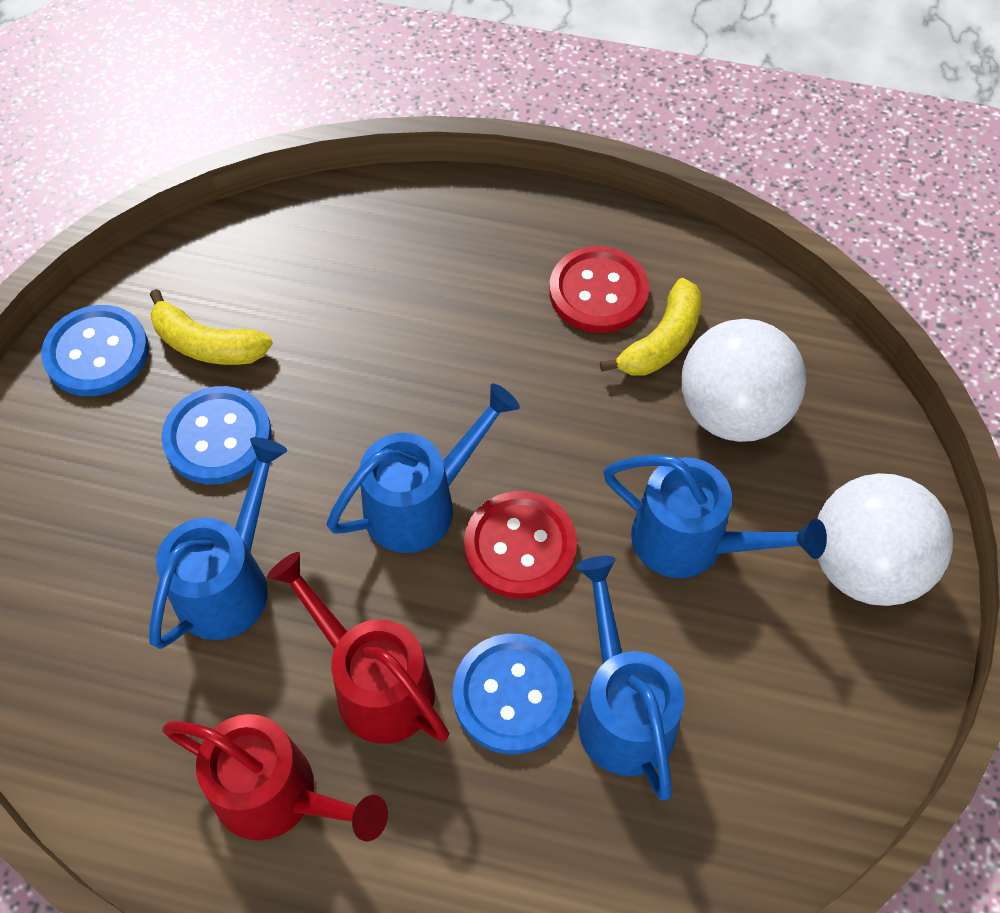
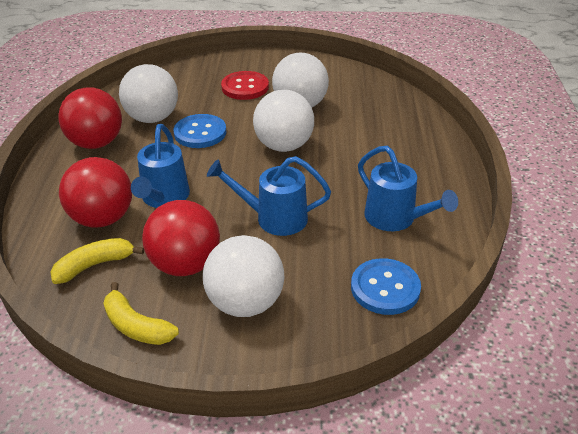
blue button: 3 -> 2
blue watering can: 4 -> 3
red ball: 0 -> 3
red button: 2 -> 1
red watering can: 2 -> 0
white ball: 2 -> 4

